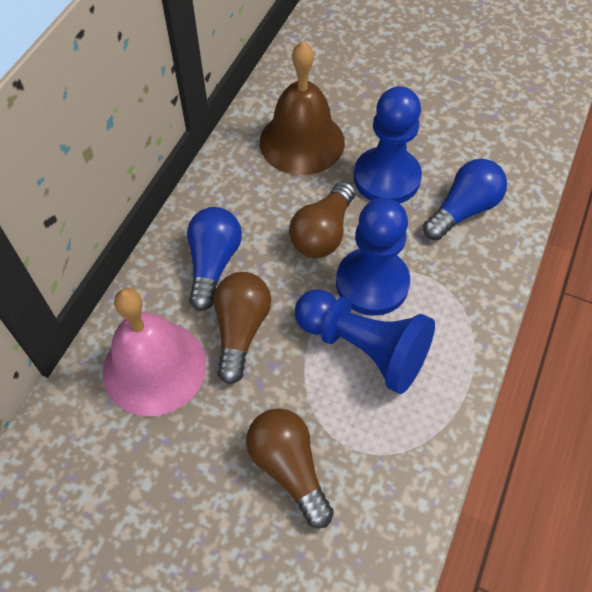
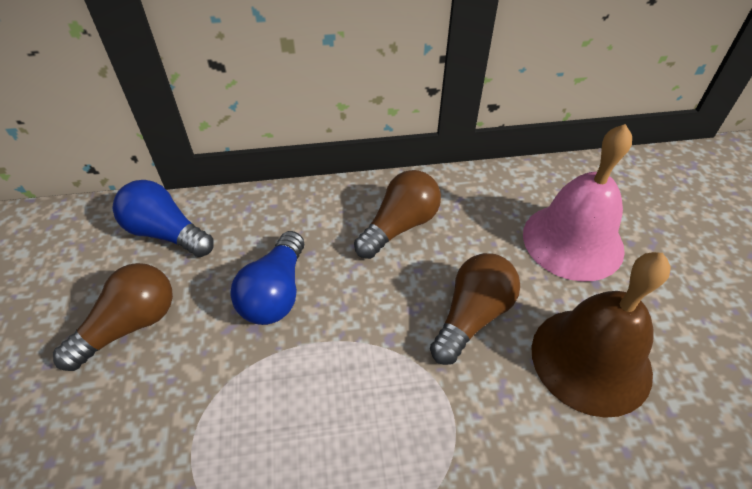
blue pawn: 3 -> 0

